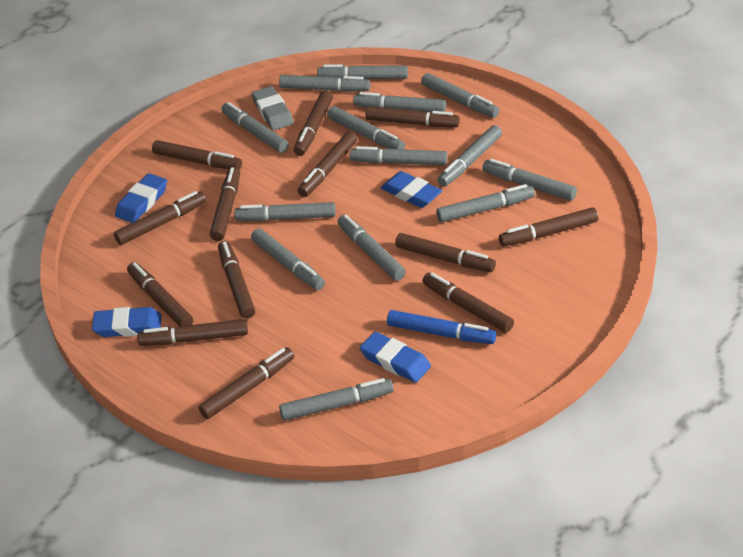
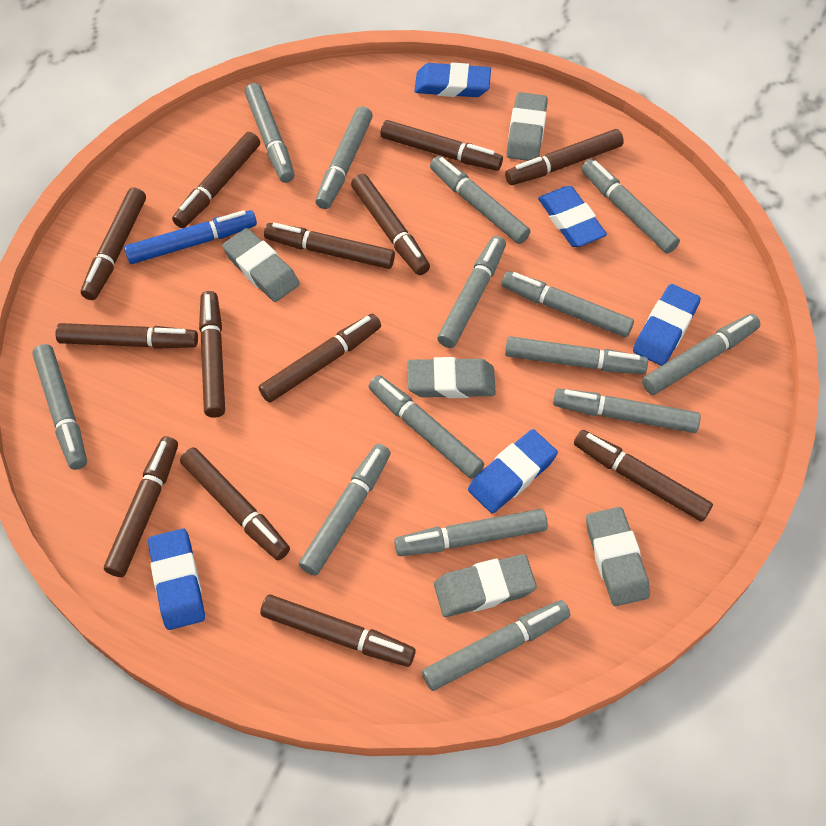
blue eraser: 4 -> 5
grey eraser: 1 -> 5

